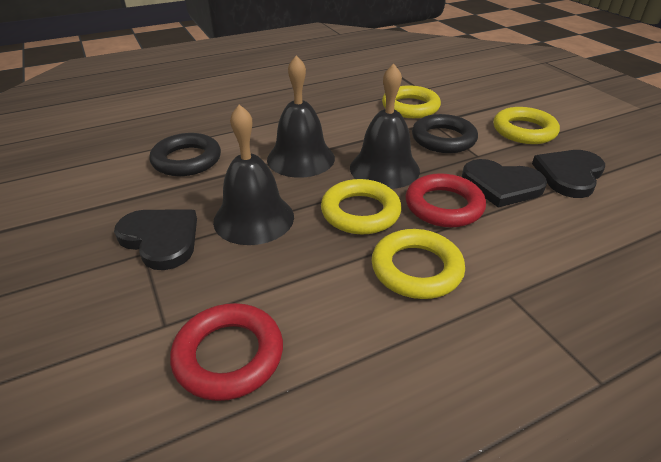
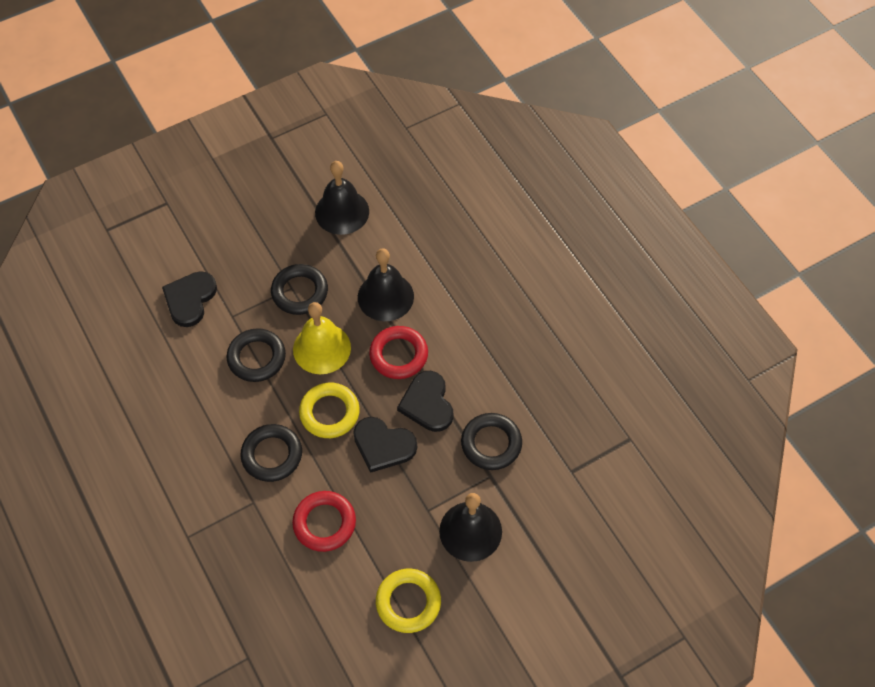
black ring: 2 -> 4
yellow bell: 0 -> 1
yellow ring: 4 -> 2

